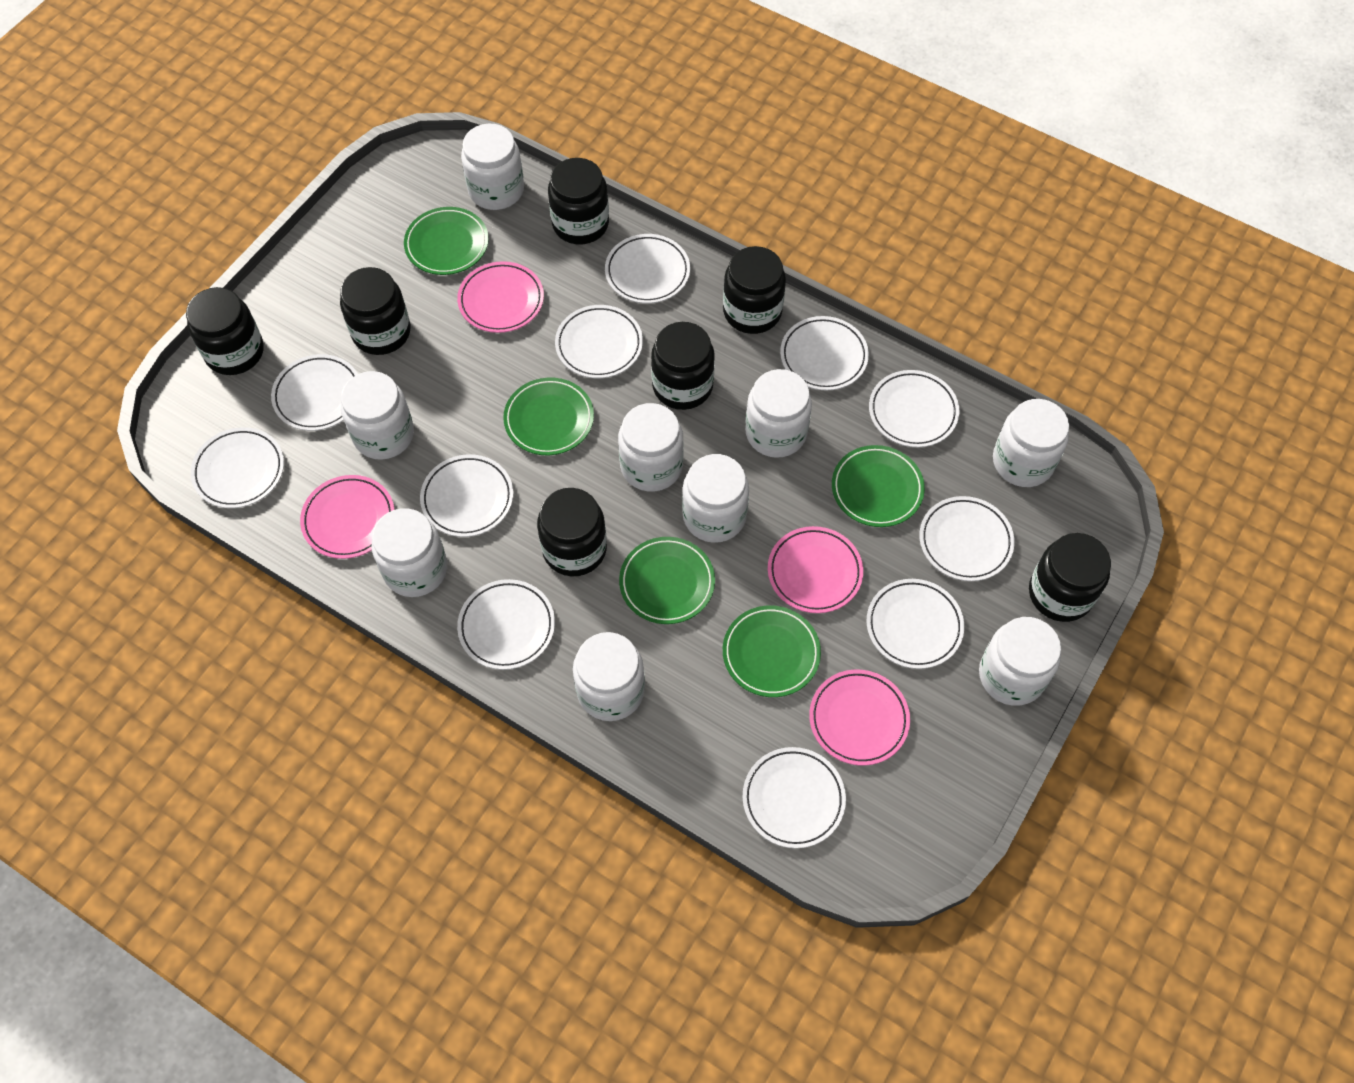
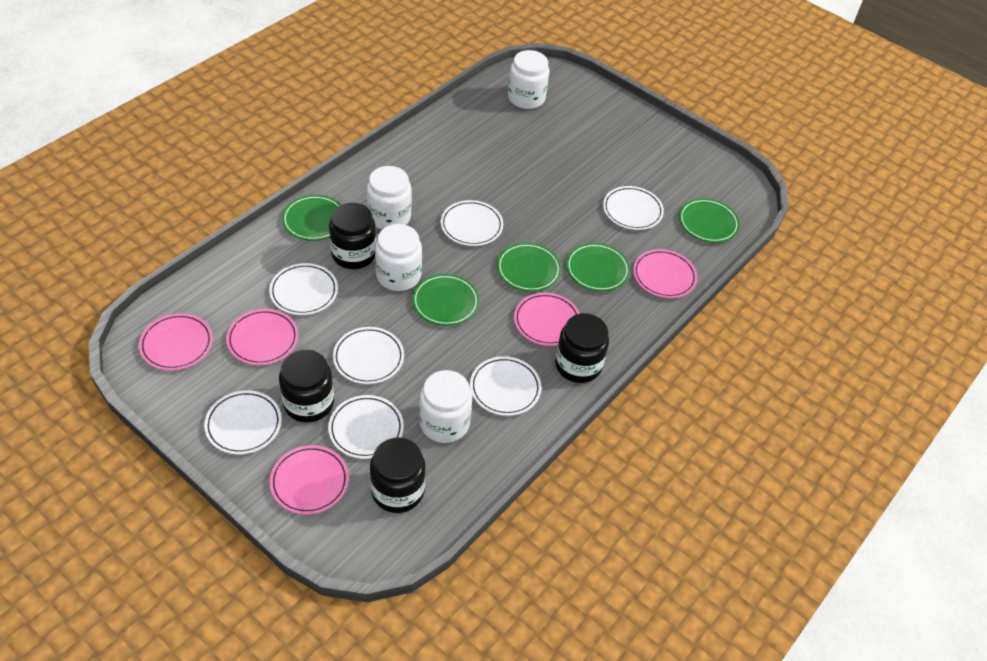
black jar: 7 -> 4
pink plate: 4 -> 5
white jar: 9 -> 4
white plate: 11 -> 7

